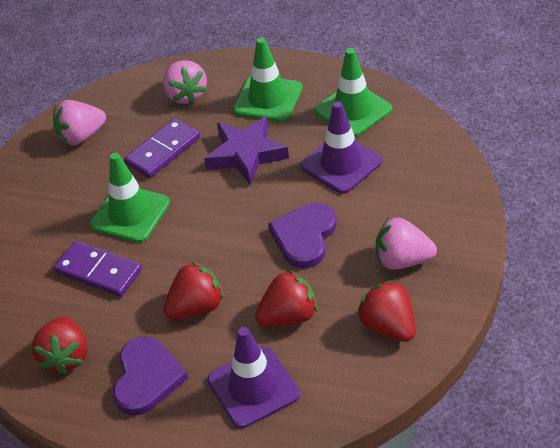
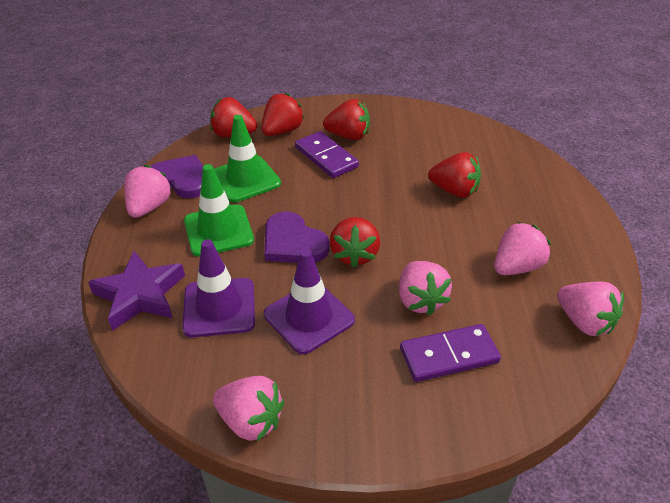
green traffic cone: 3 -> 2
pink strawberry: 3 -> 5
red strawberry: 4 -> 5

